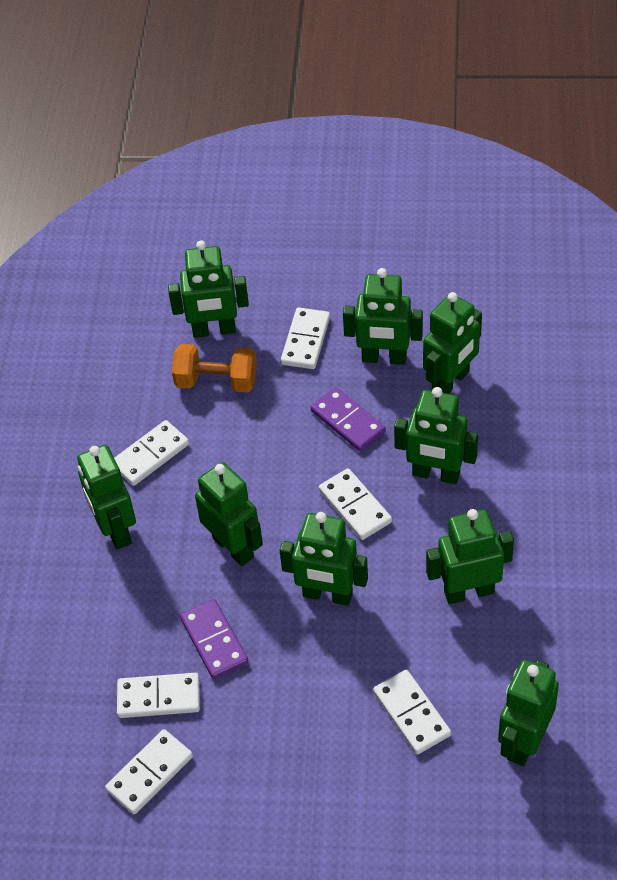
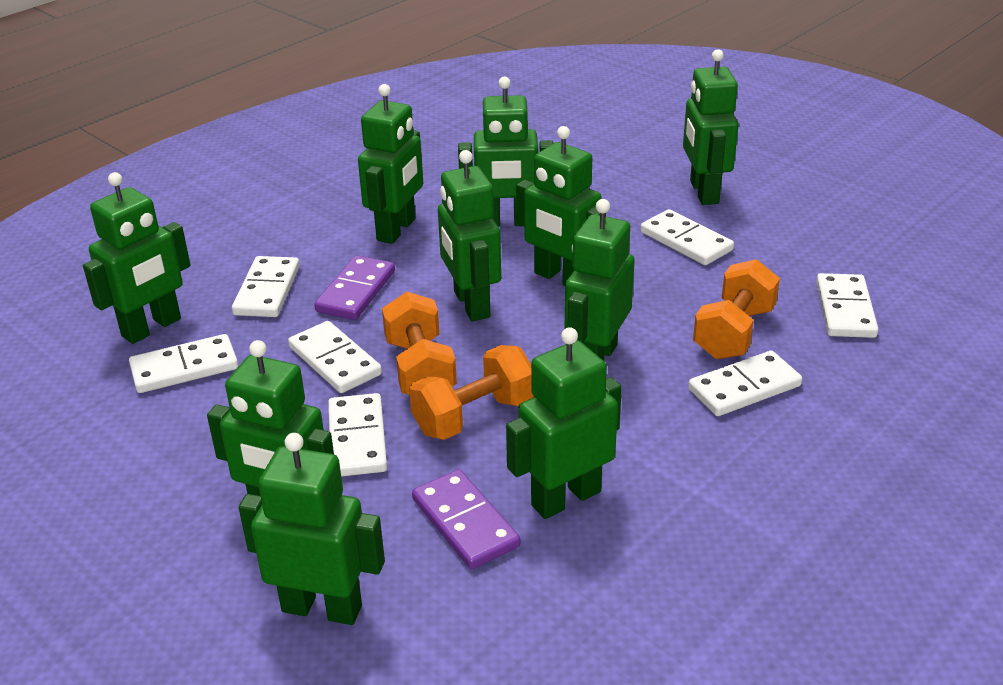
green robot: 9 -> 10
orange dumbbell: 1 -> 3
white domino: 6 -> 7

